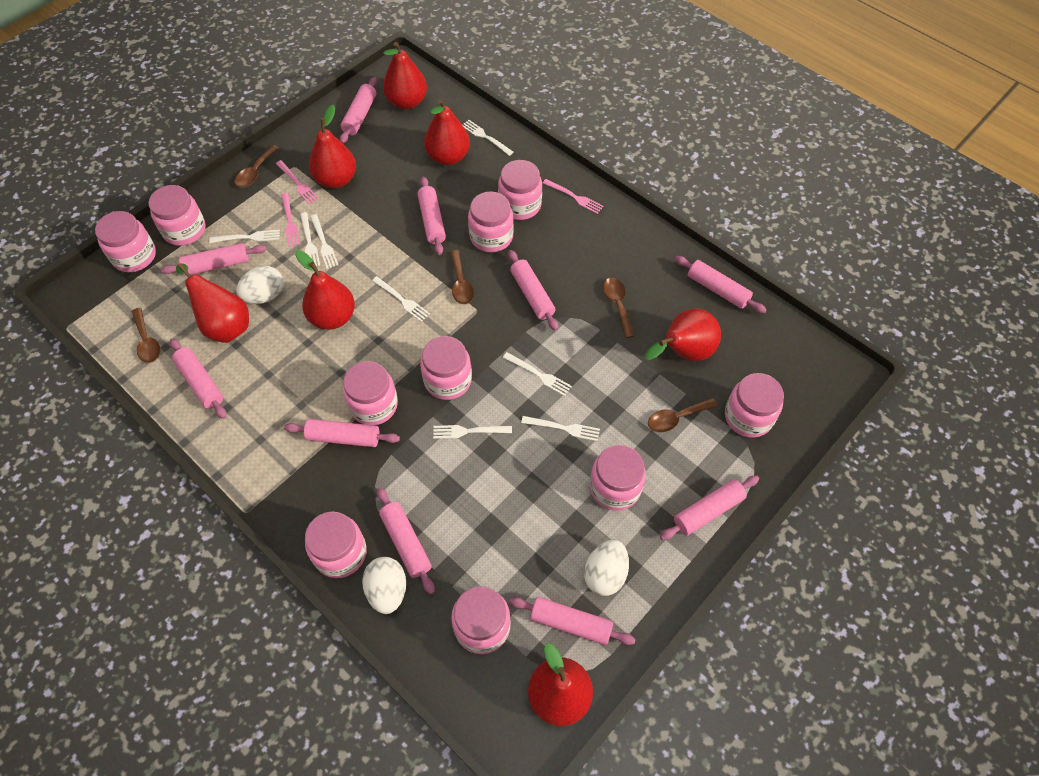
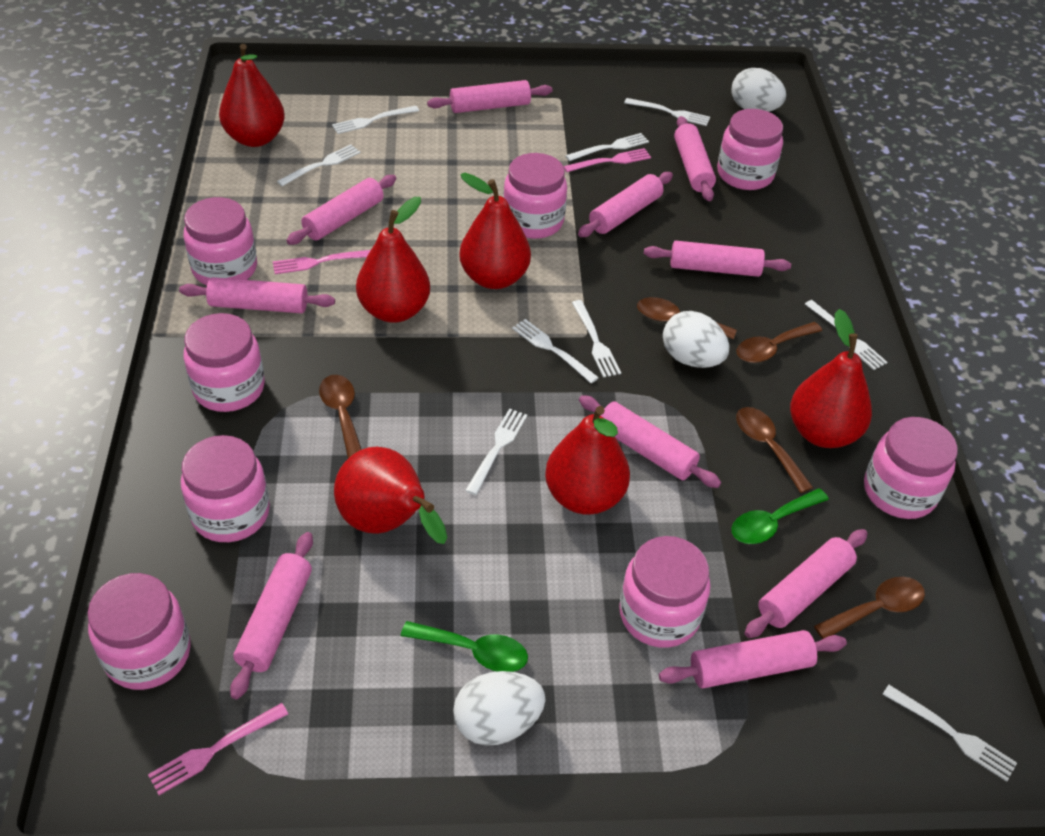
green spoon: 0 -> 2
pink jar: 10 -> 8
red pear: 7 -> 6
white fork: 8 -> 9

